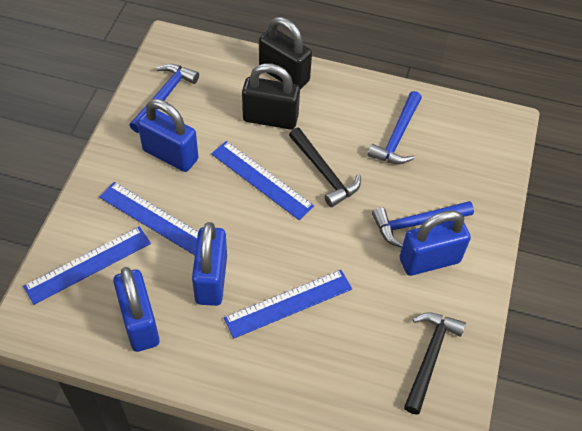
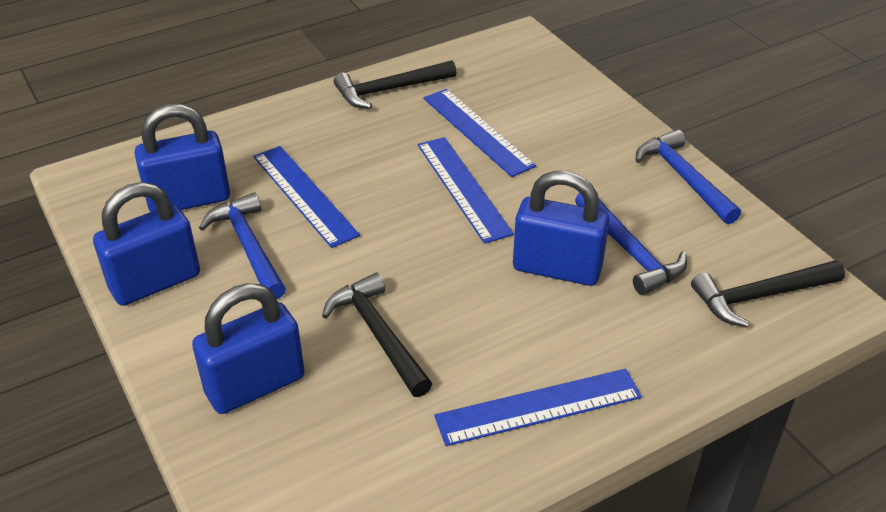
black hammer: 2 -> 3
black padlock: 2 -> 0

